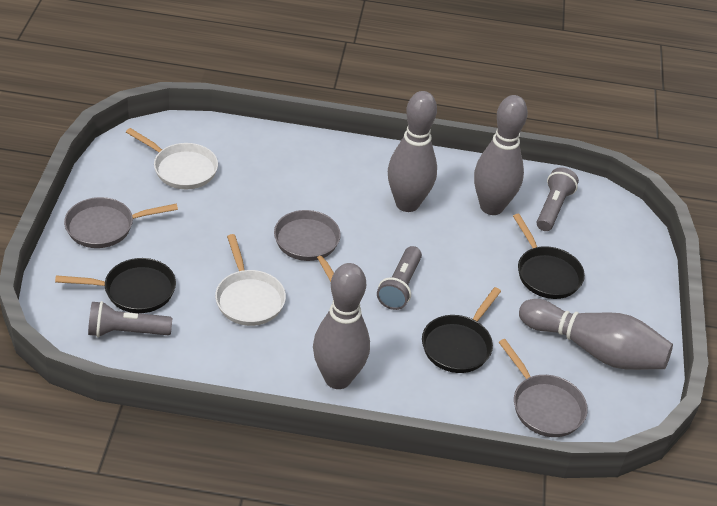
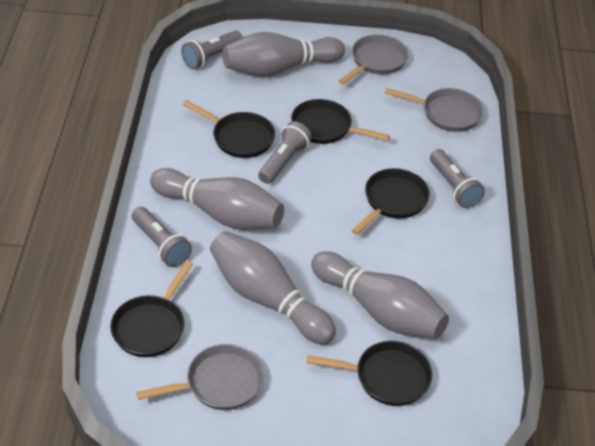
black pan: 3 -> 5
grey flashlight: 3 -> 4
white pan: 2 -> 0

